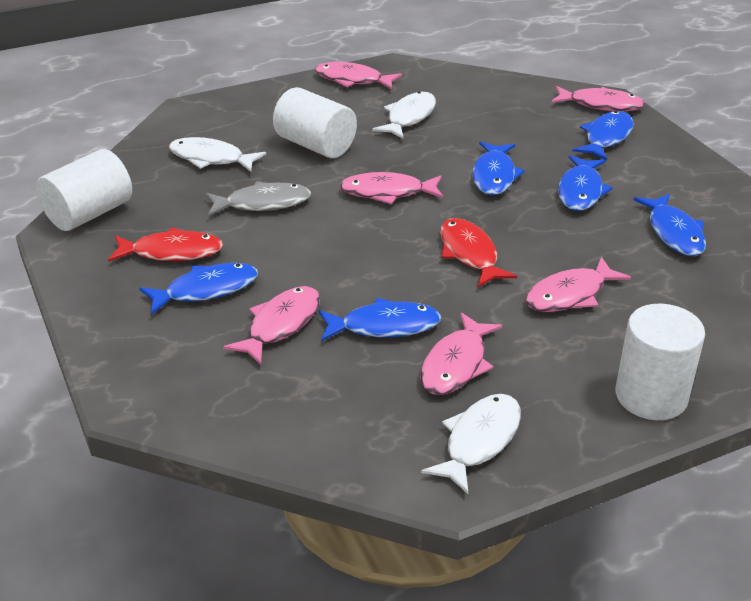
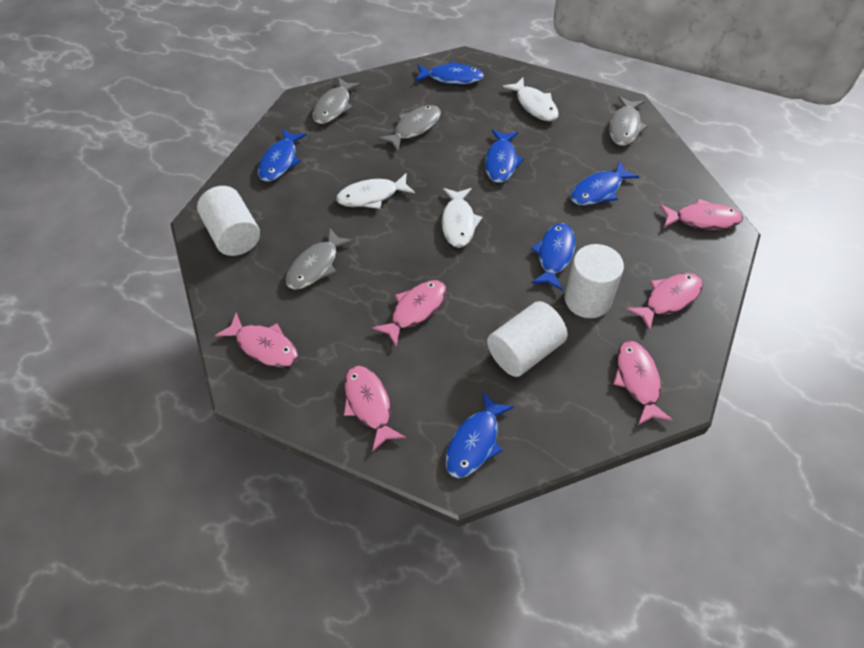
grey fish: 1 -> 4
red fish: 2 -> 0

